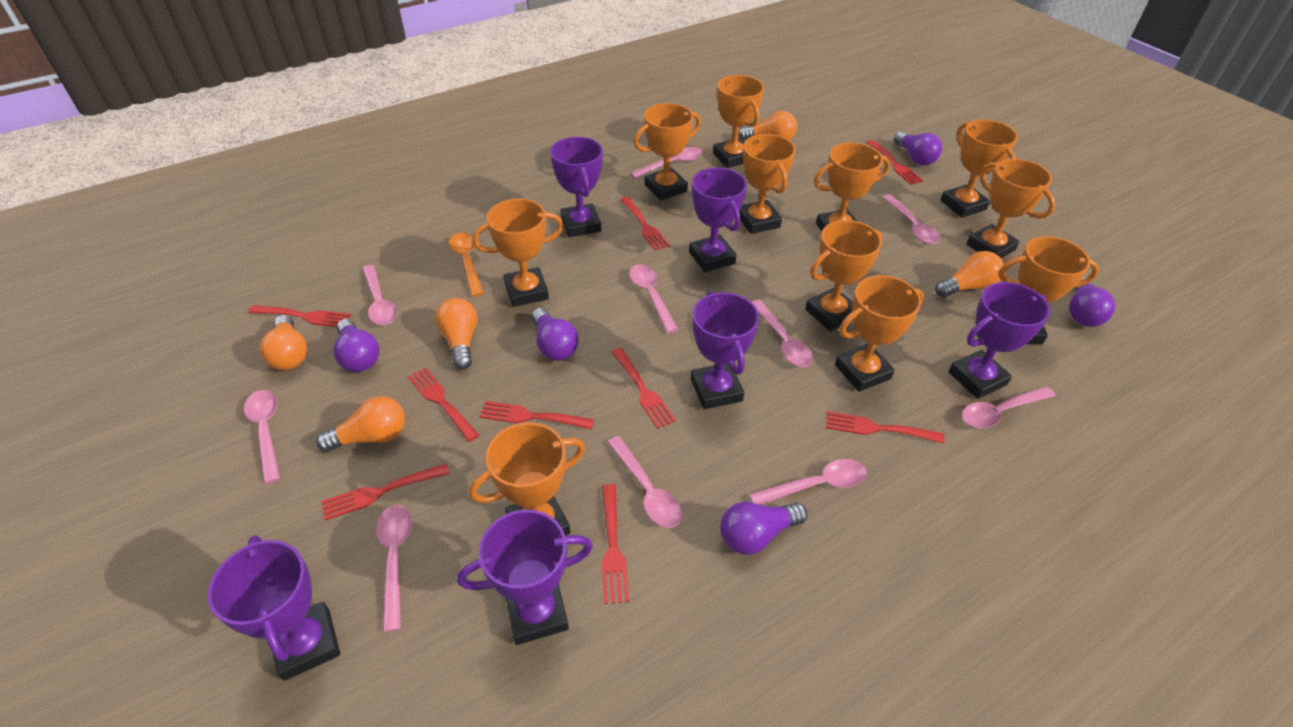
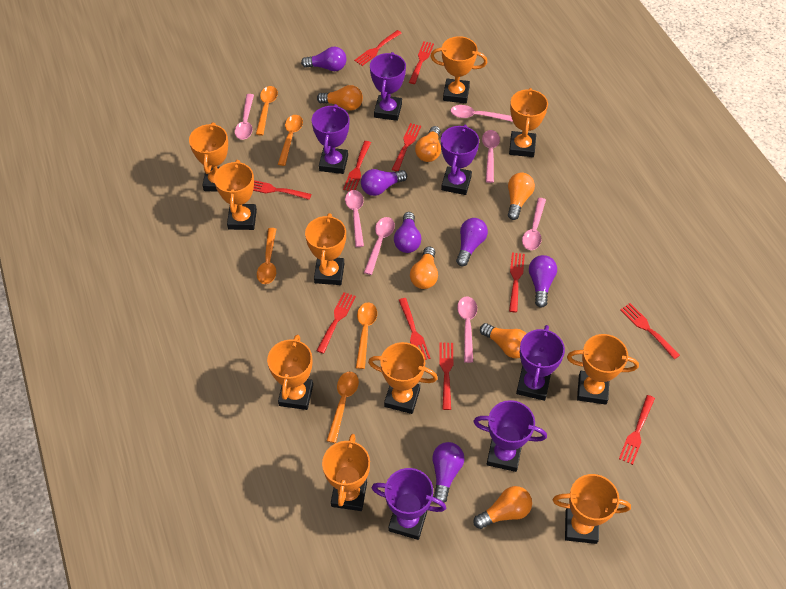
orange light bulb: 5 -> 6
orange spoon: 1 -> 5
orange trophy: 11 -> 10
pink spoon: 10 -> 7
purple light bulb: 5 -> 6
red fork: 9 -> 11

